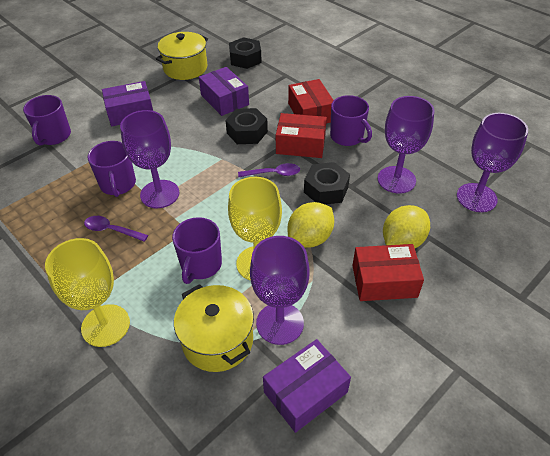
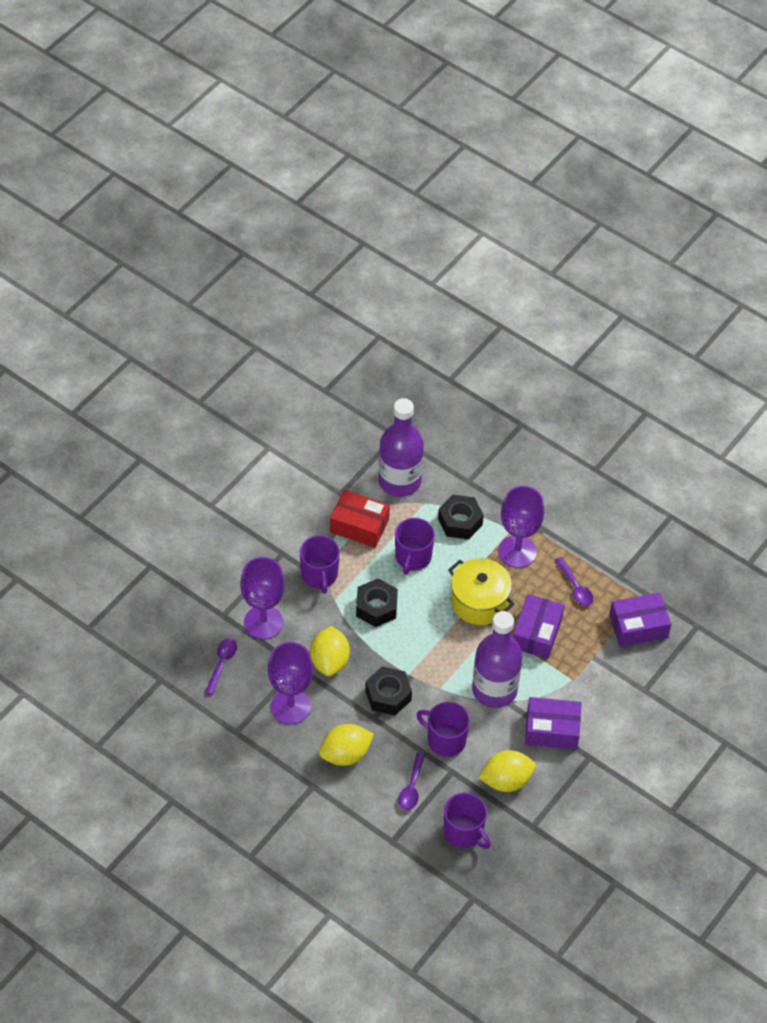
purple bottle: 0 -> 2
purple goblet: 4 -> 3
purple spoon: 2 -> 3
red box: 3 -> 1
yellow goblet: 2 -> 0
yellow lemon: 2 -> 3
yellow pot: 2 -> 1

